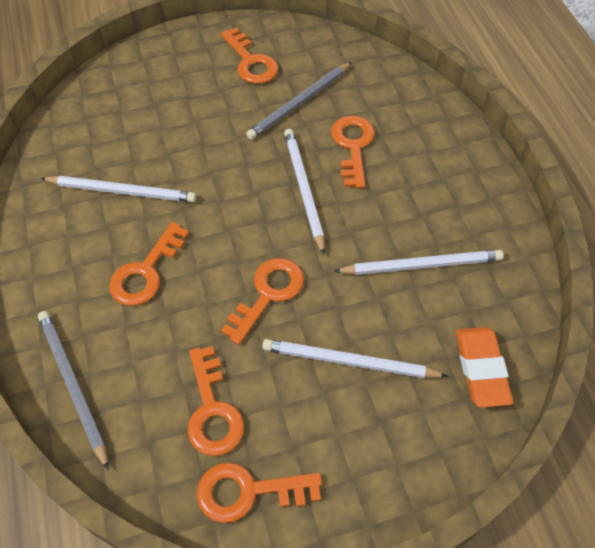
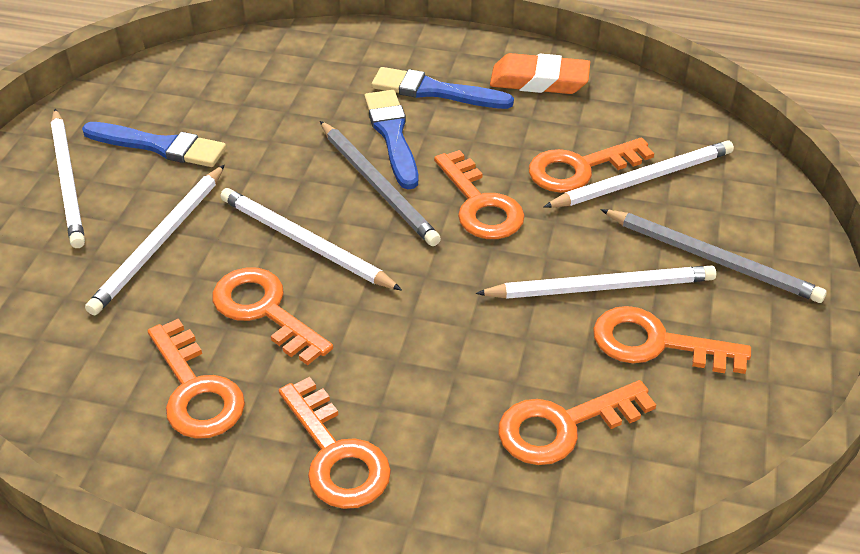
blue brush: 0 -> 3
orange key: 6 -> 7
white pencil: 4 -> 5

